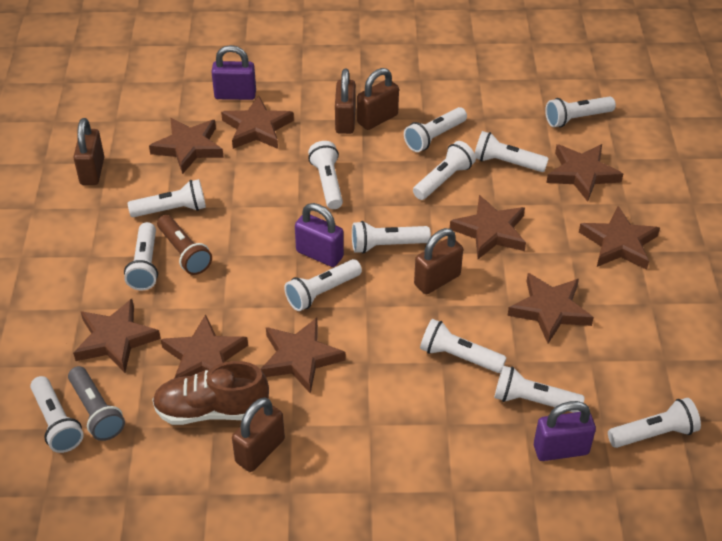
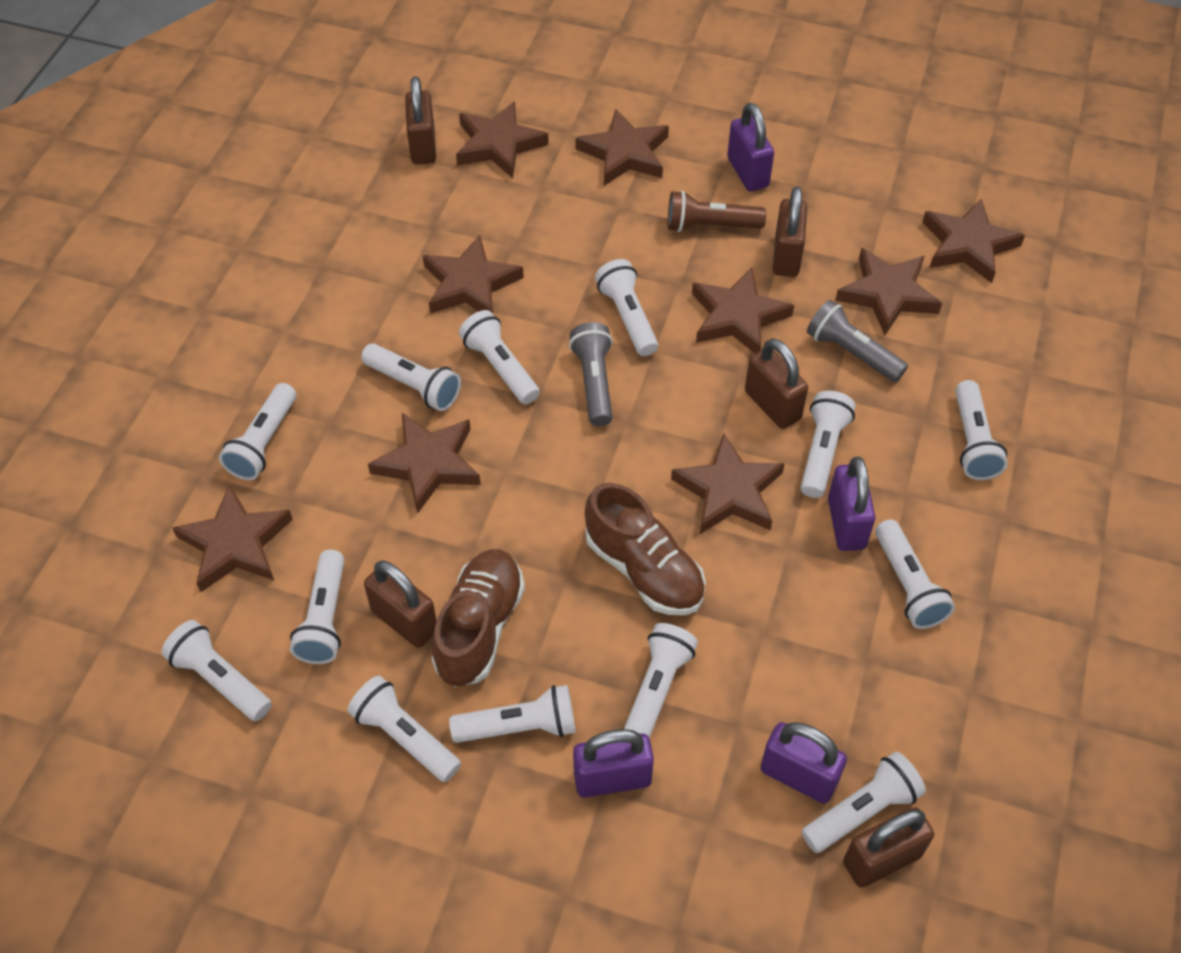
brown shoe: 1 -> 2
grey flashlight: 1 -> 2
purple padlock: 3 -> 4

